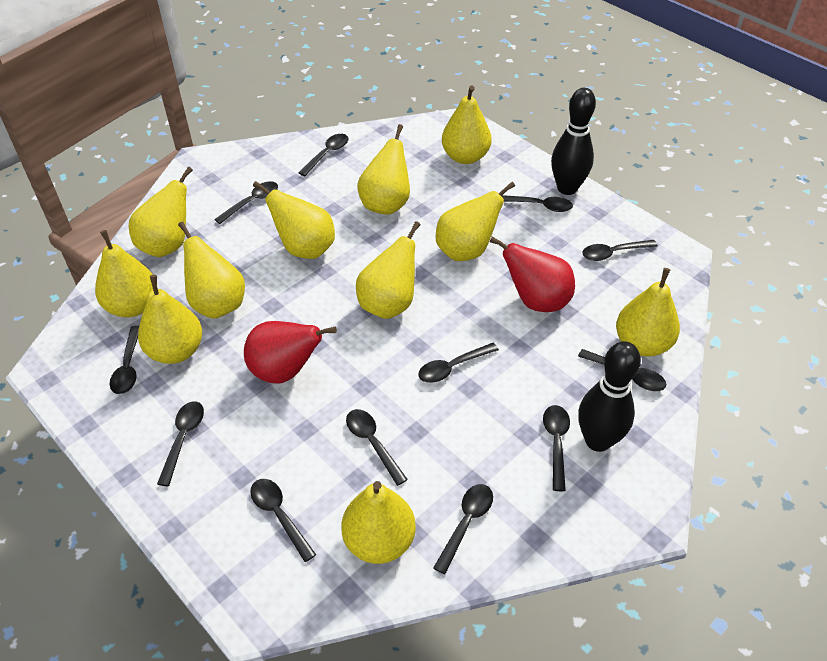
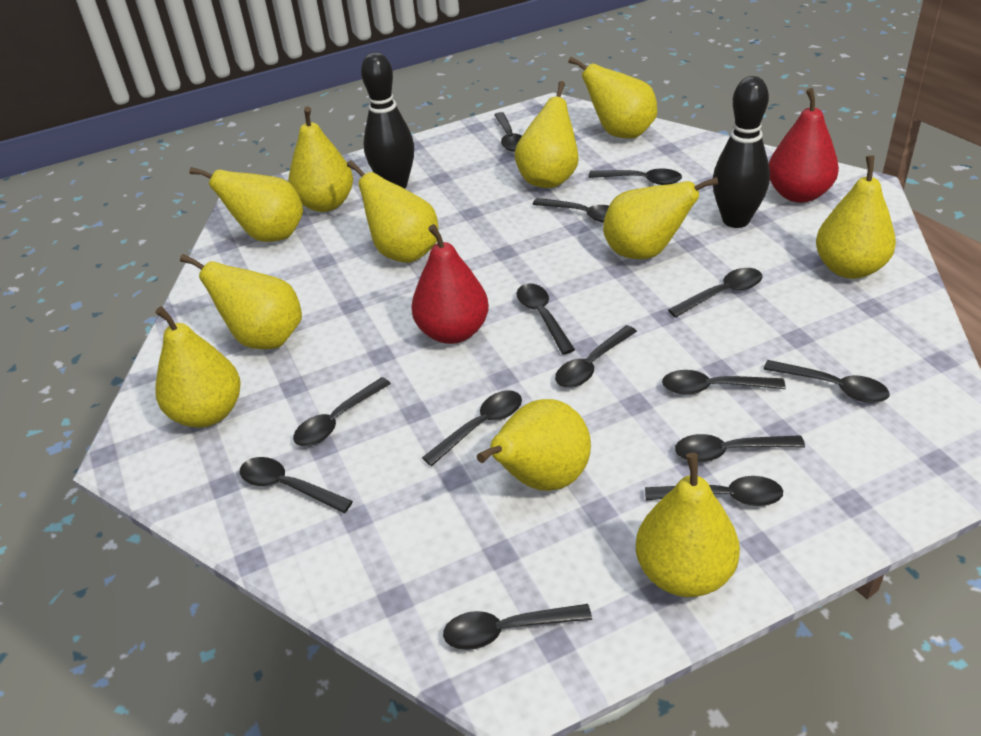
black spoon: 12 -> 14

